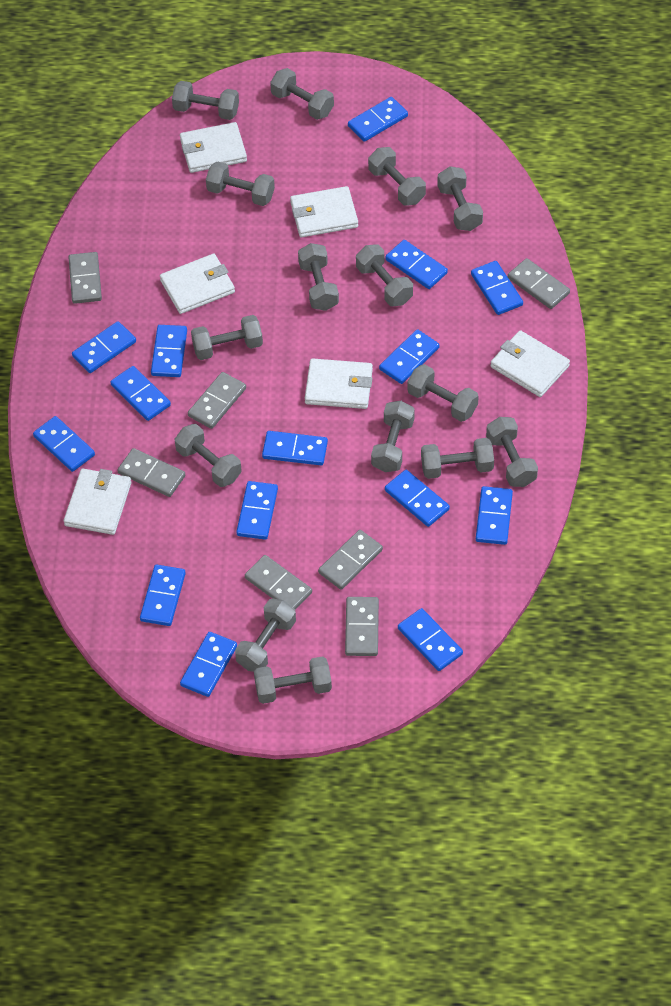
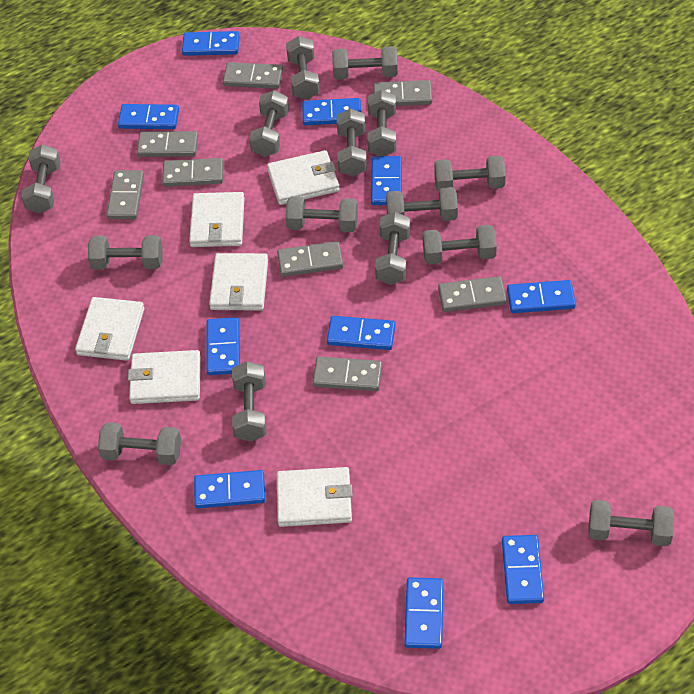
blue domino: 15 -> 10
grey domino: 7 -> 8

